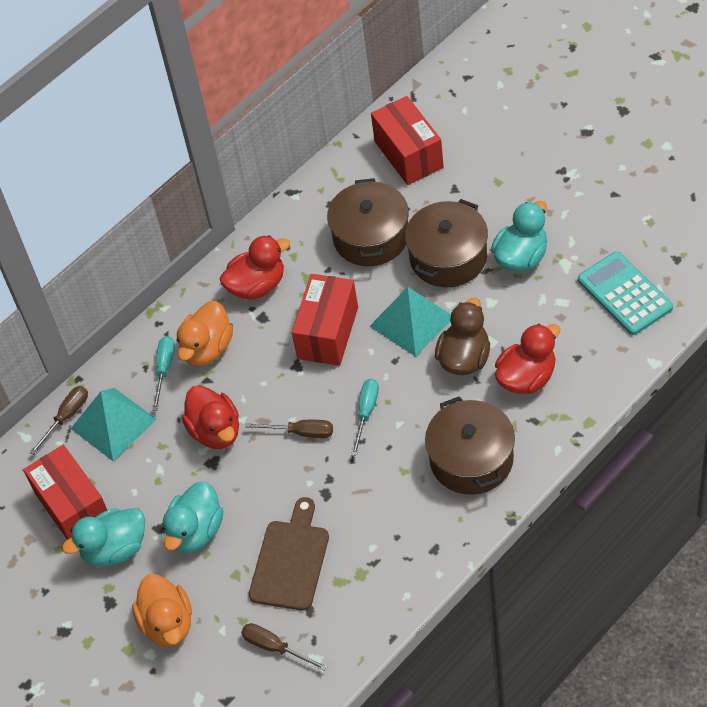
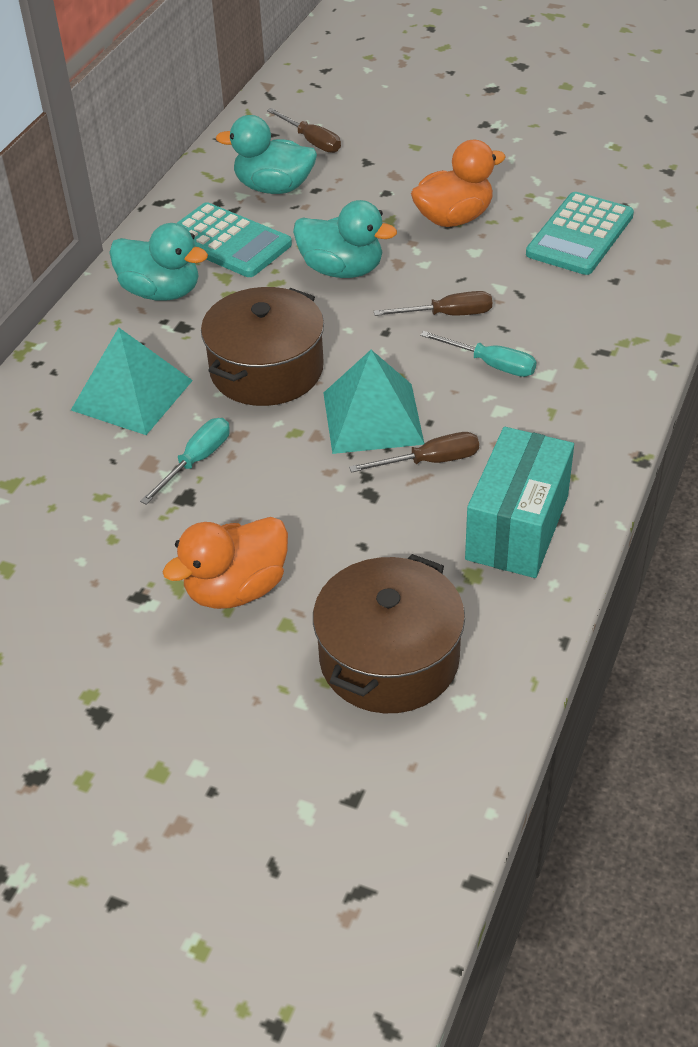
brown cutting board: 1 -> 0
brown duck: 1 -> 0
brown pot: 3 -> 2
red box: 3 -> 0
red duck: 3 -> 0
turquoise box: 0 -> 1
turquoise calculator: 1 -> 2

